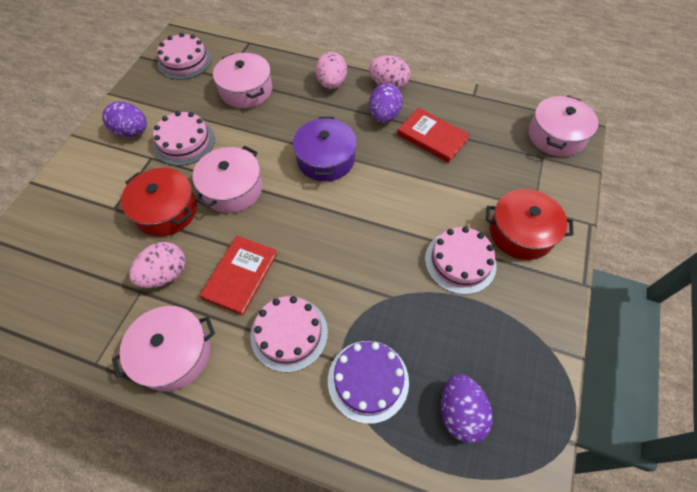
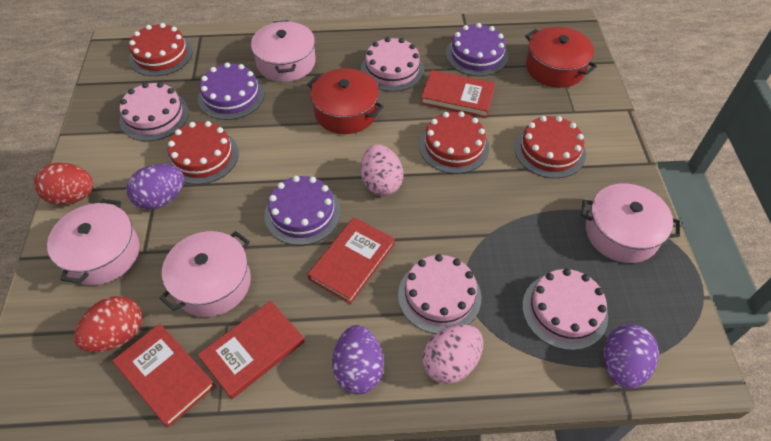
pink egg: 3 -> 2
purple cake: 1 -> 3
purple pot: 1 -> 0
red book: 2 -> 4
red cake: 0 -> 4
red egg: 0 -> 2

